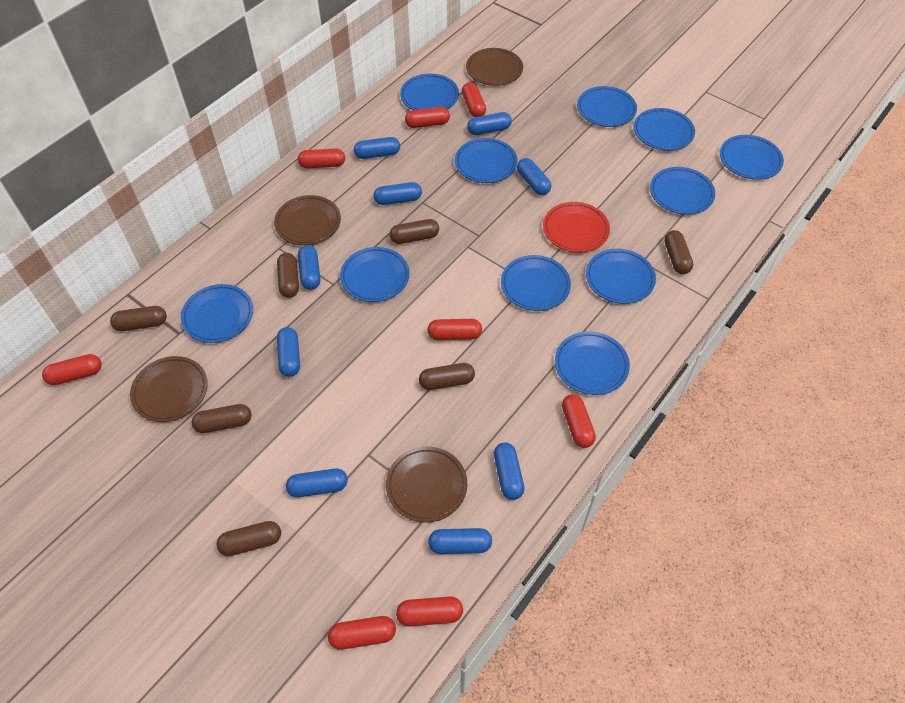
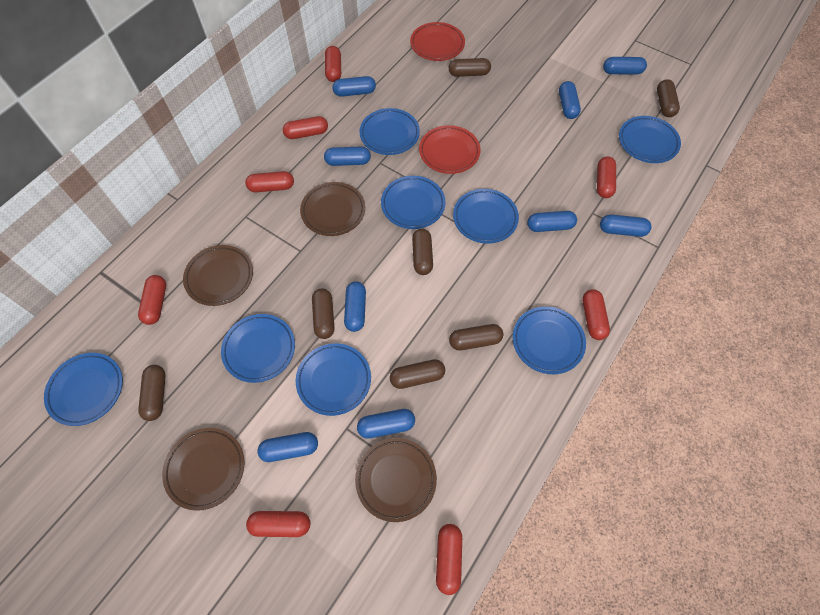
blue plate: 11 -> 8
red plate: 1 -> 2

